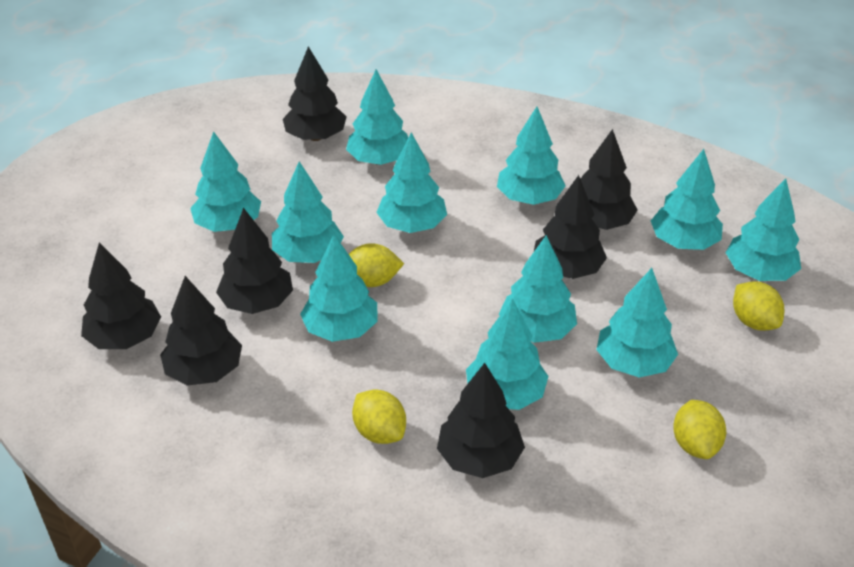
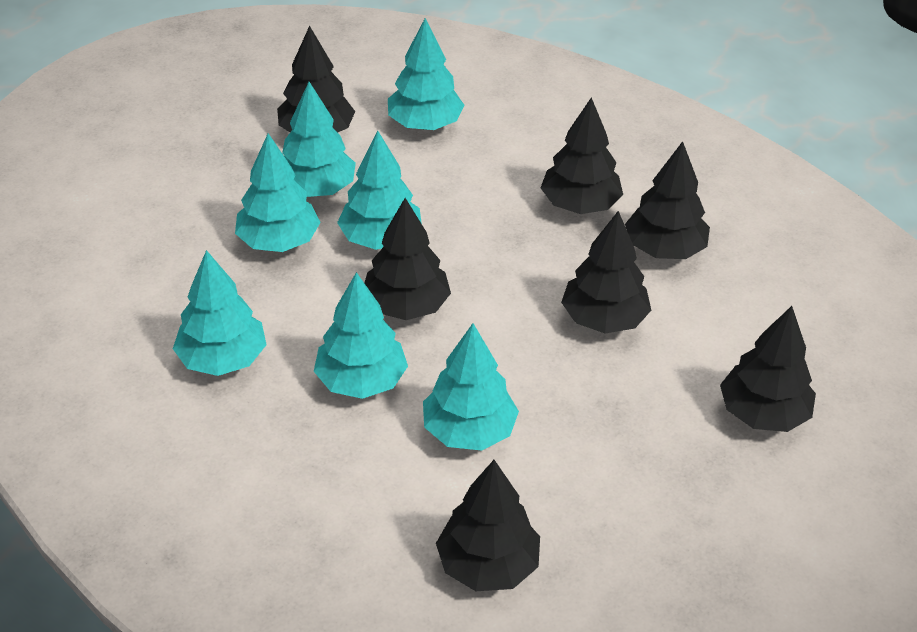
turquoise tree: 11 -> 7
yellow lemon: 4 -> 0

